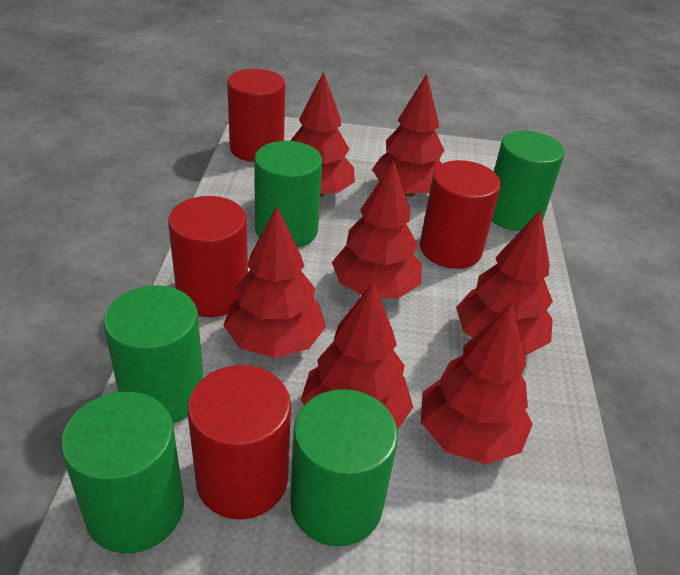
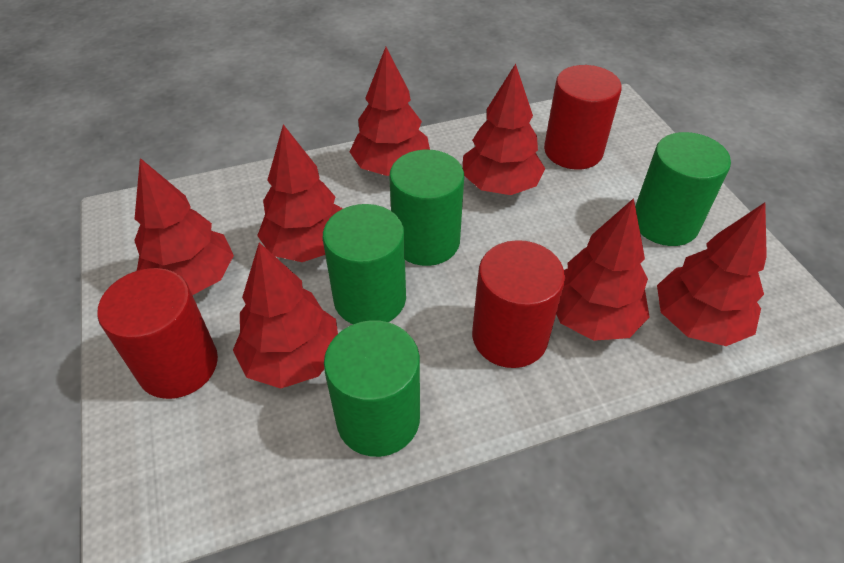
green cylinder: 5 -> 4
red cylinder: 4 -> 3

